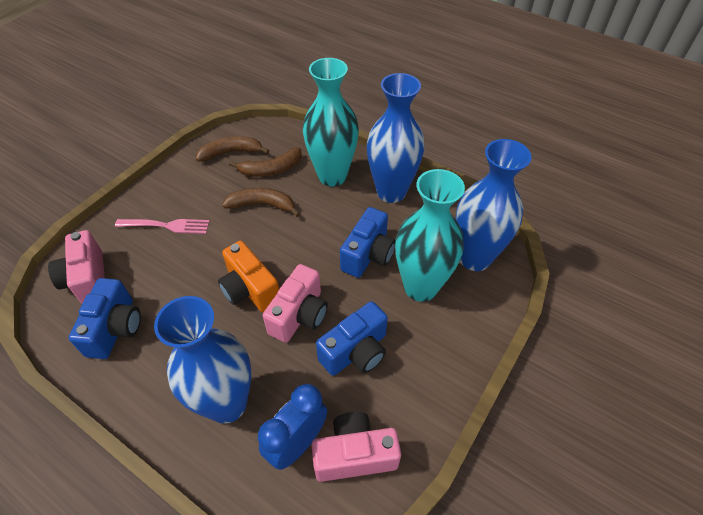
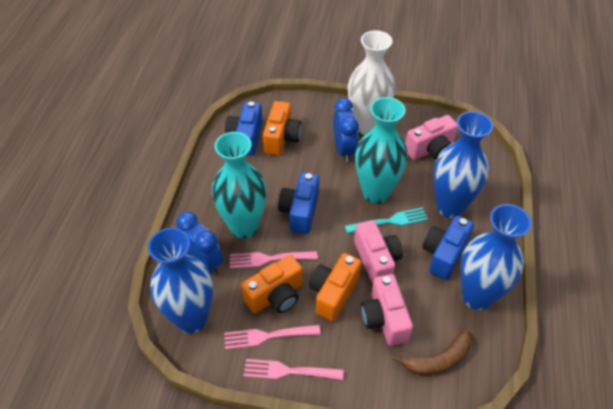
blue clock: 1 -> 2
brown banana: 3 -> 1
orange camera: 1 -> 3
pink fork: 1 -> 3
turquoise fork: 0 -> 1
white vase: 0 -> 1

